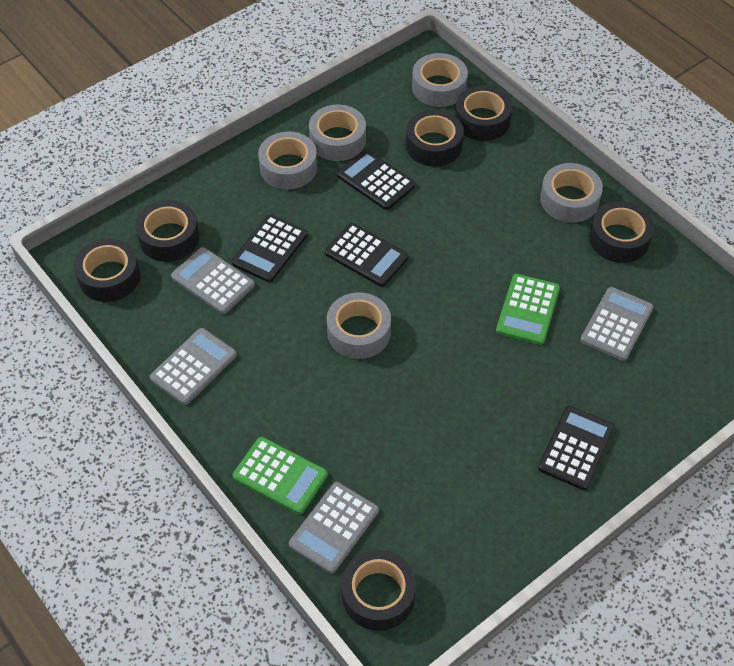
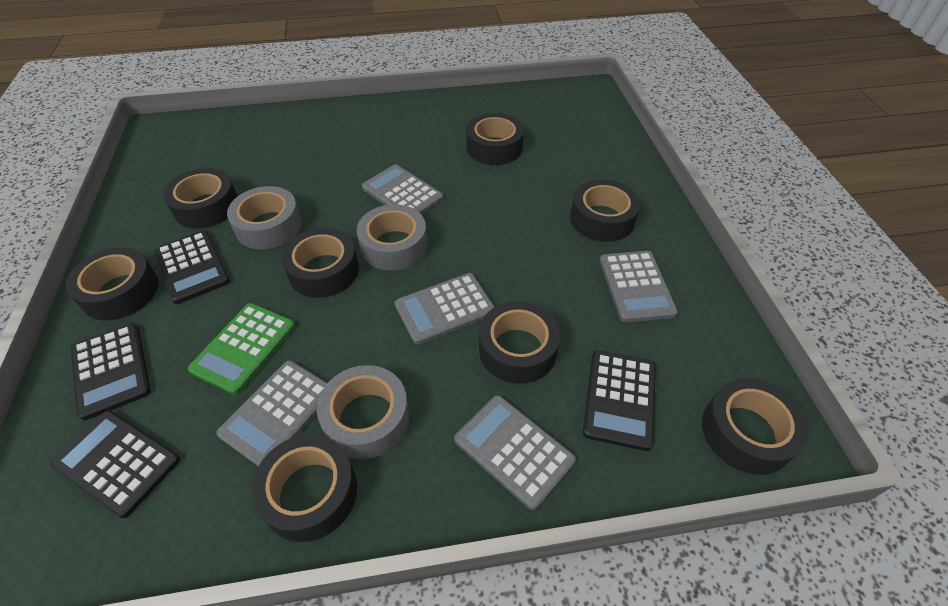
black tape: 6 -> 8
green calculator: 2 -> 1
grey calculator: 4 -> 5
grey tape: 5 -> 3

